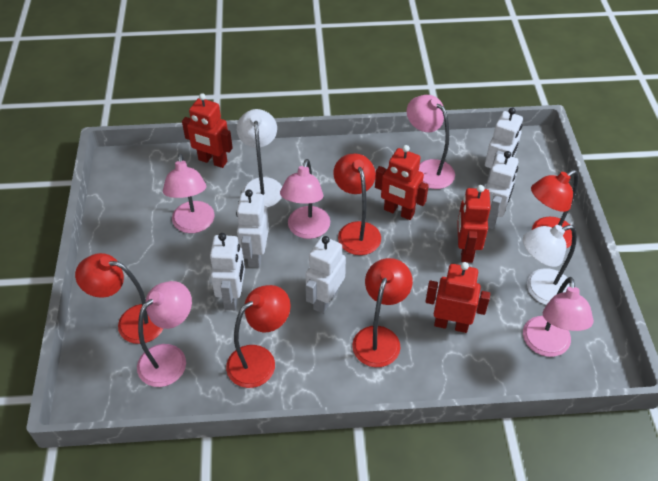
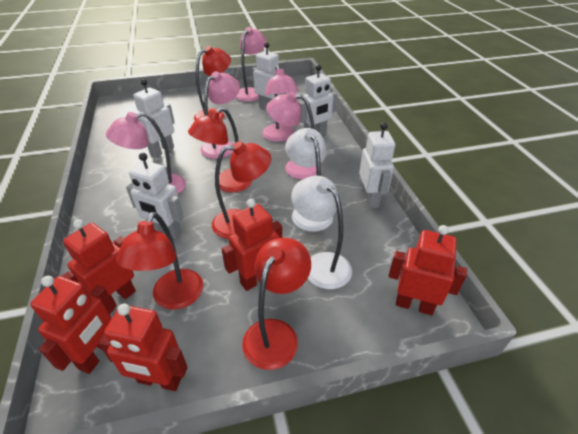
red robot: 4 -> 5

